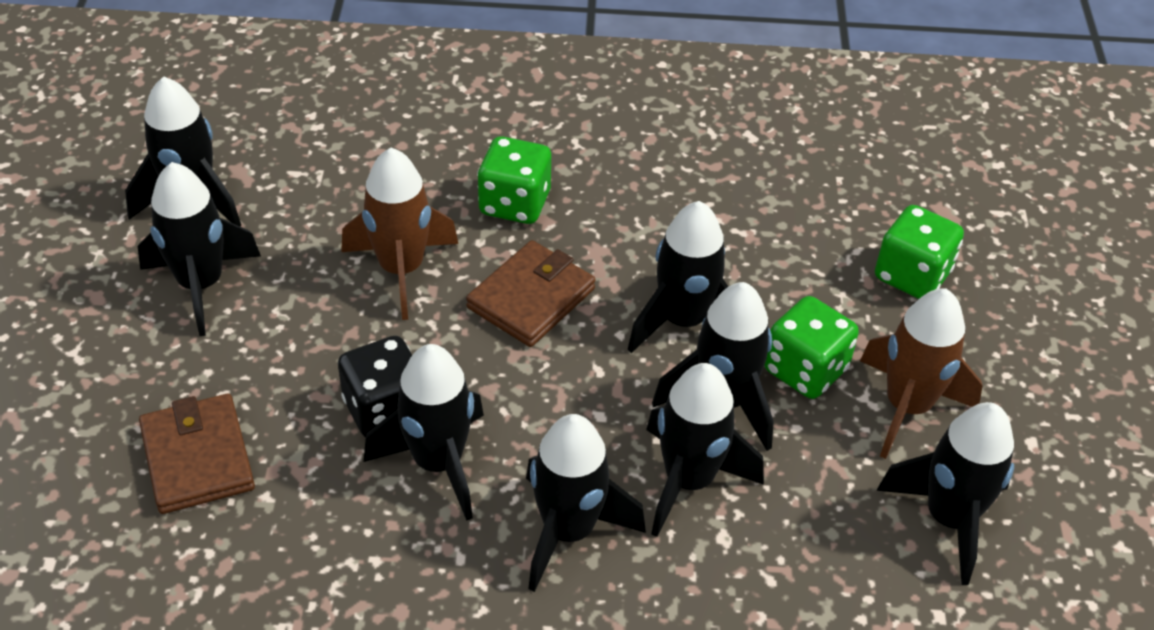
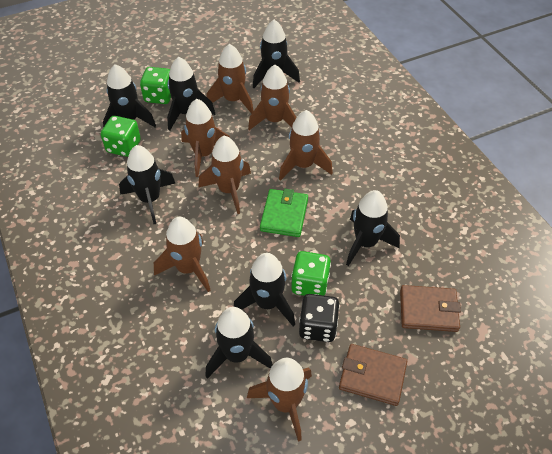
black rocket: 8 -> 7
brown rocket: 2 -> 7
green wallet: 0 -> 1

